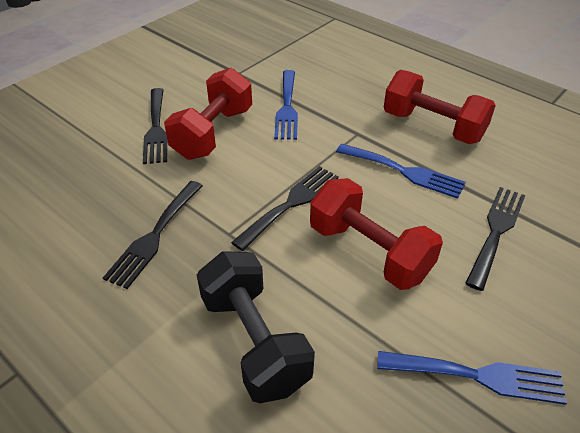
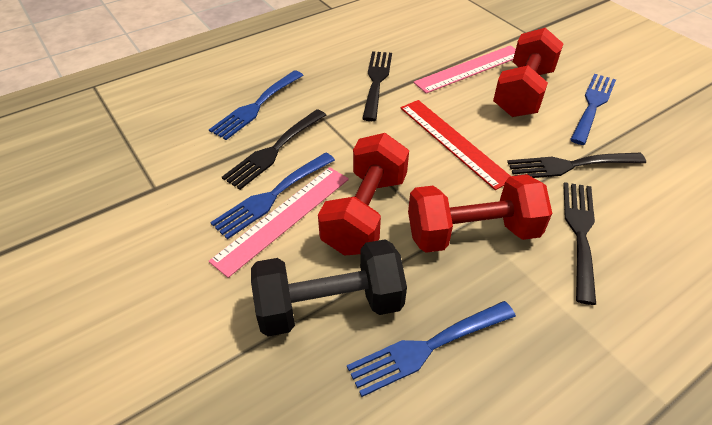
blue fork: 3 -> 4
pink ruler: 0 -> 2
red ruler: 0 -> 1

